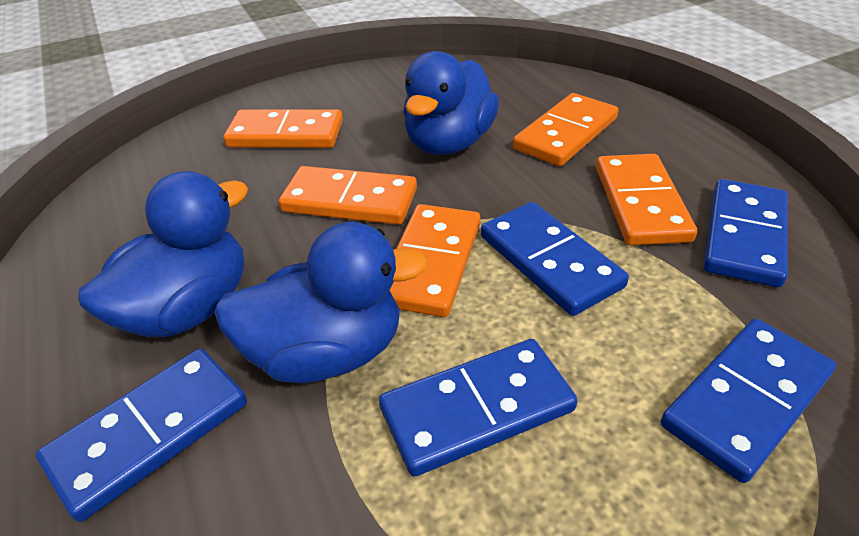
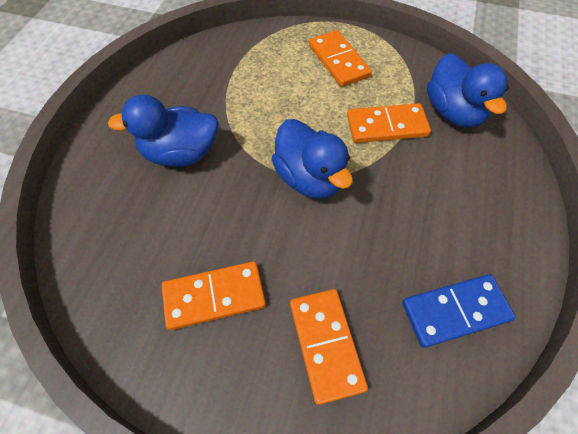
blue domino: 5 -> 1
orange domino: 5 -> 4

